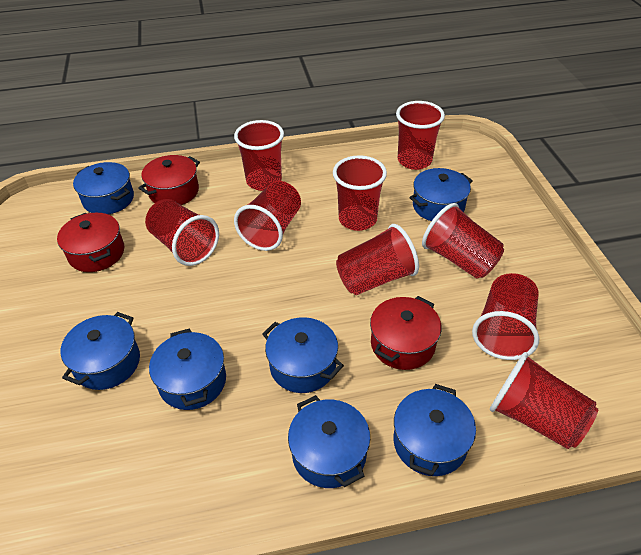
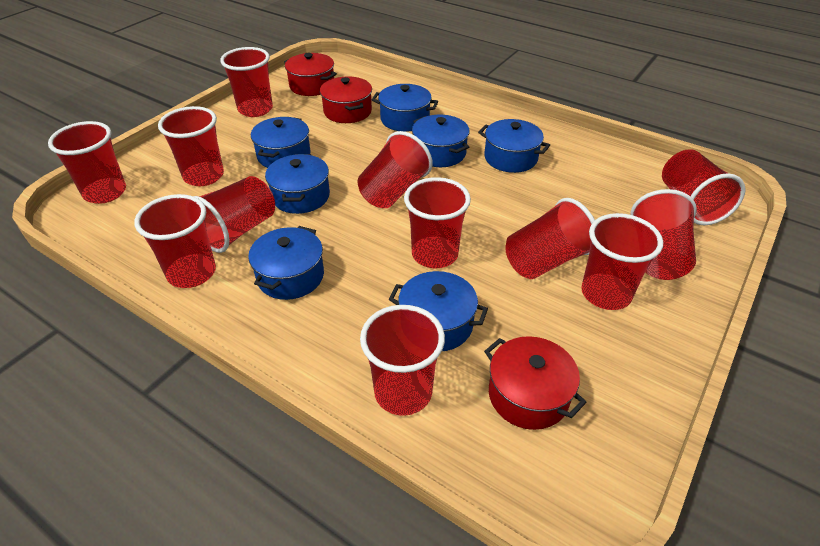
red cup: 9 -> 12

